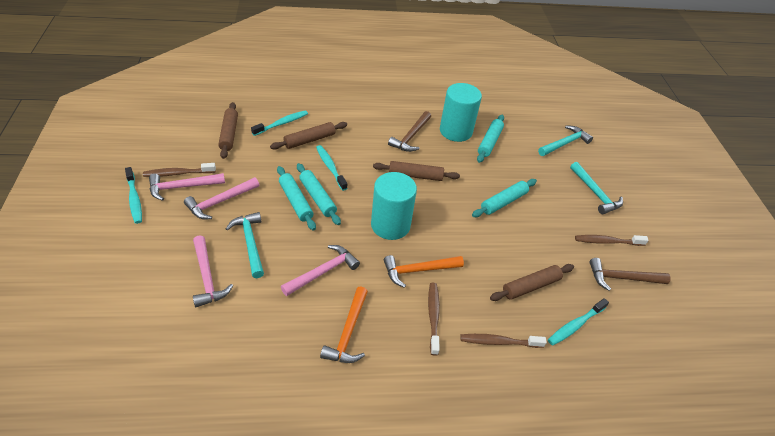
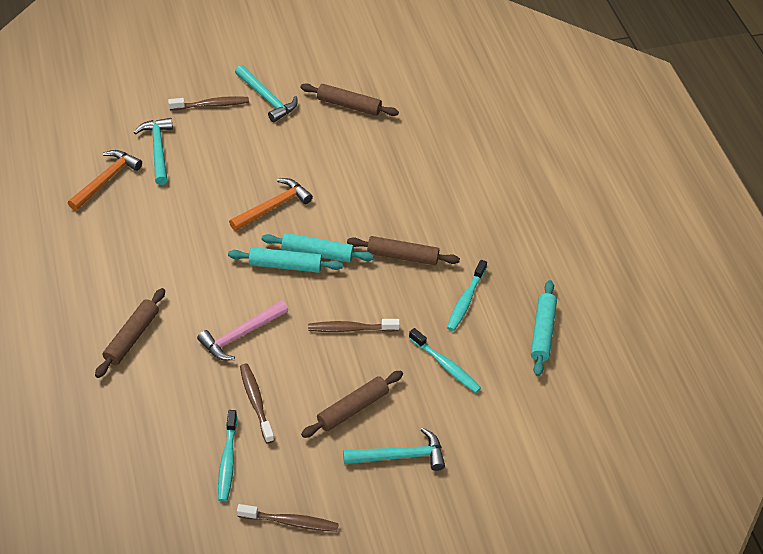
brown hammer: 2 -> 0
pink hammer: 4 -> 1
turquoise cylinder: 2 -> 0
turquoise rolling pin: 4 -> 3
turquoise toothbrush: 4 -> 3

